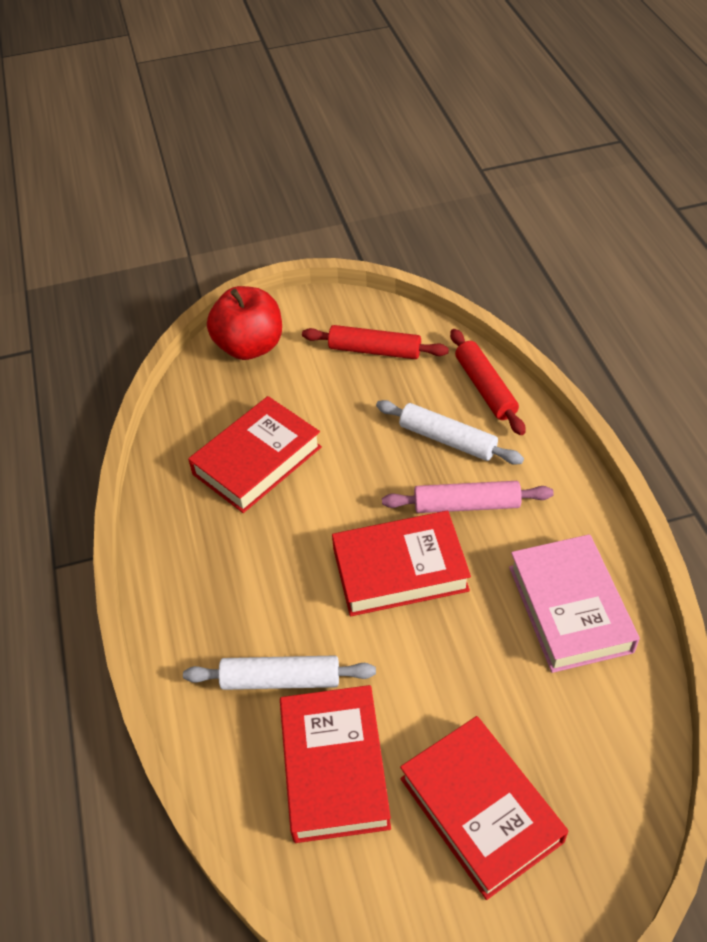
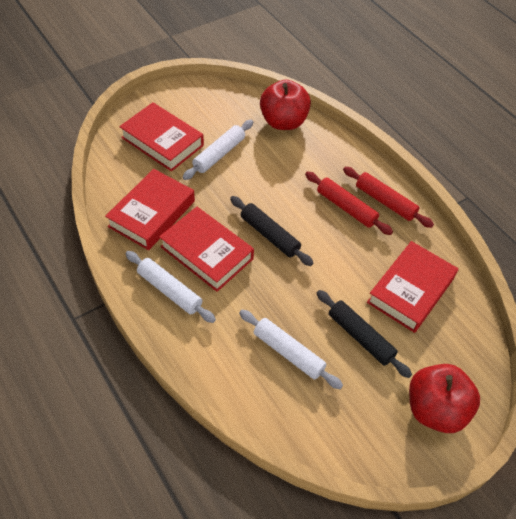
black rolling pin: 0 -> 2
pink book: 1 -> 0
pink rolling pin: 1 -> 0
red apple: 1 -> 2
white rolling pin: 2 -> 3

